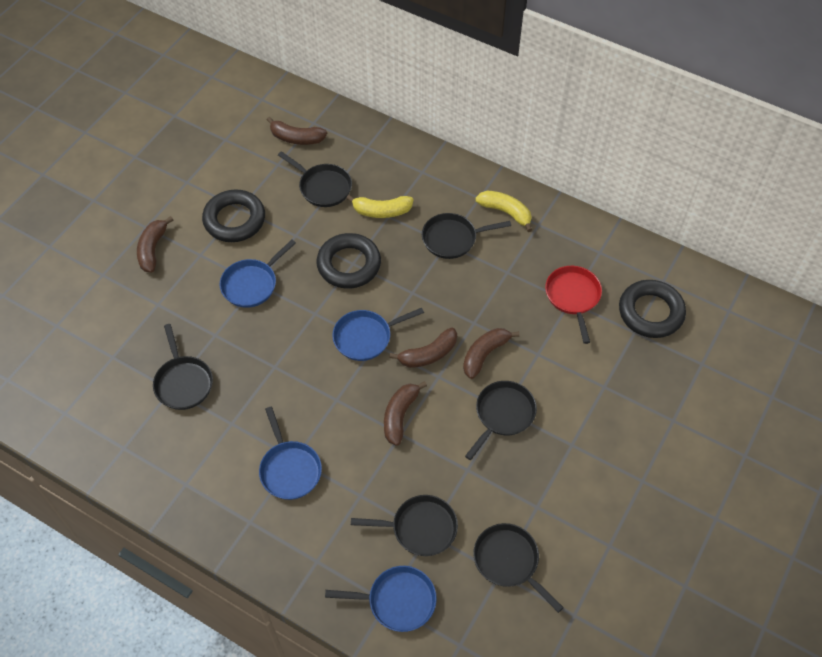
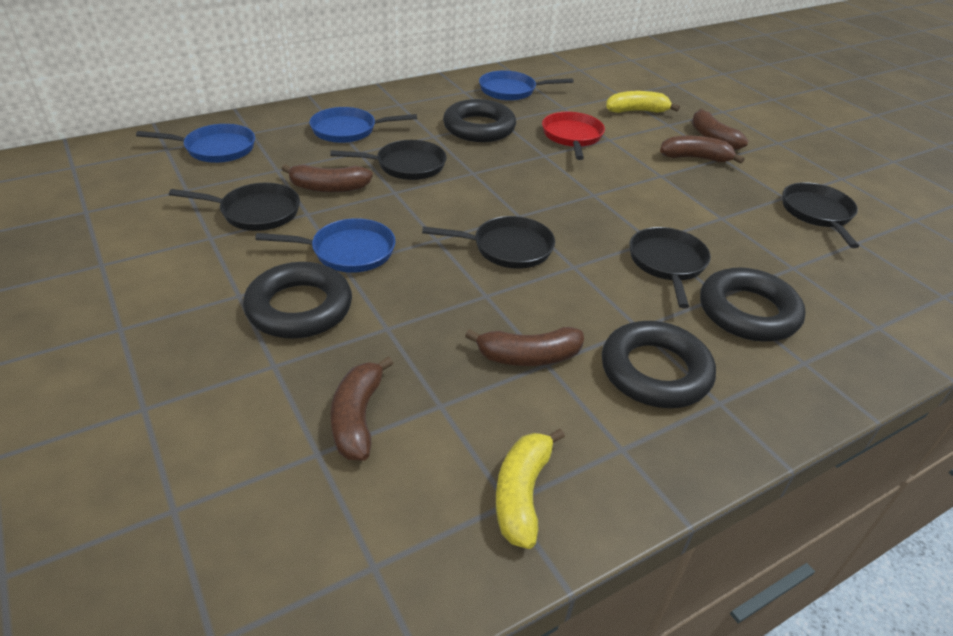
black pan: 6 -> 5
black ring: 3 -> 4

